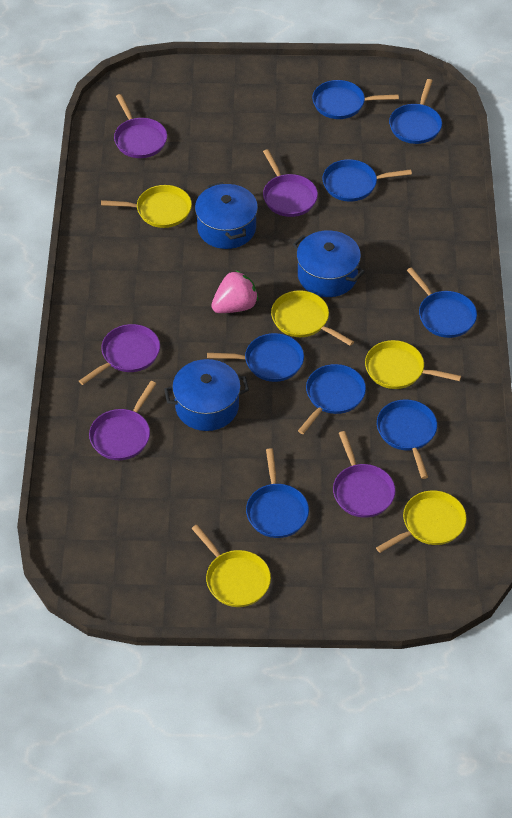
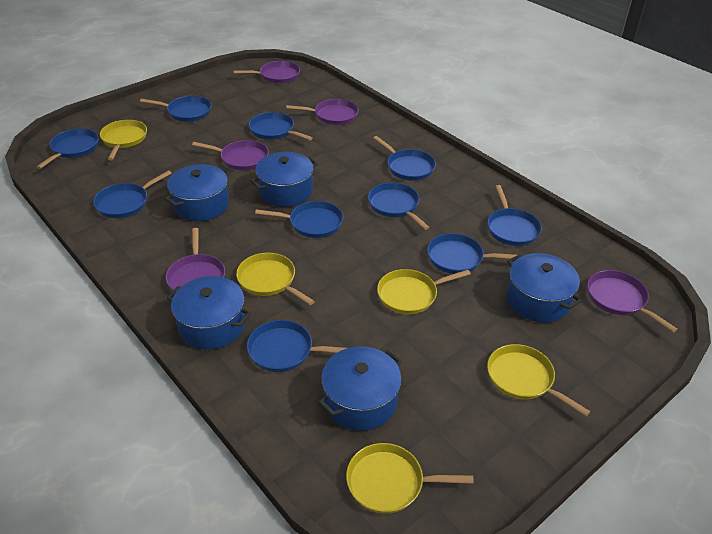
blue pan: 8 -> 10
blue pot: 3 -> 5
pink strawberry: 1 -> 0

